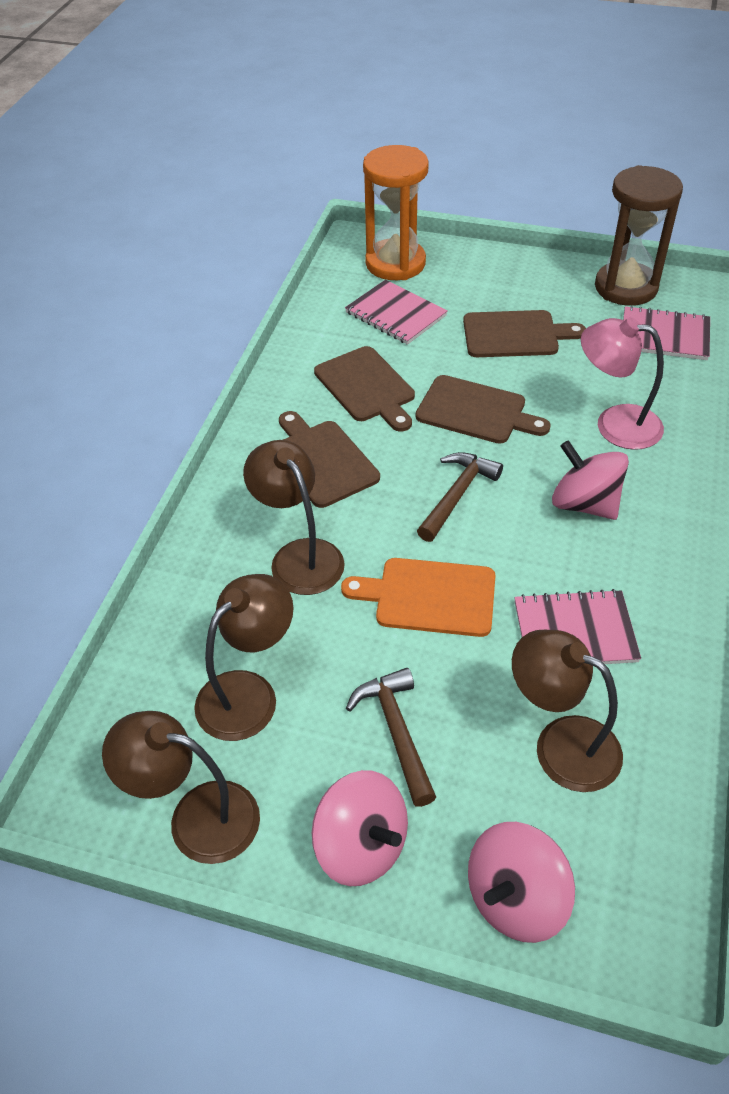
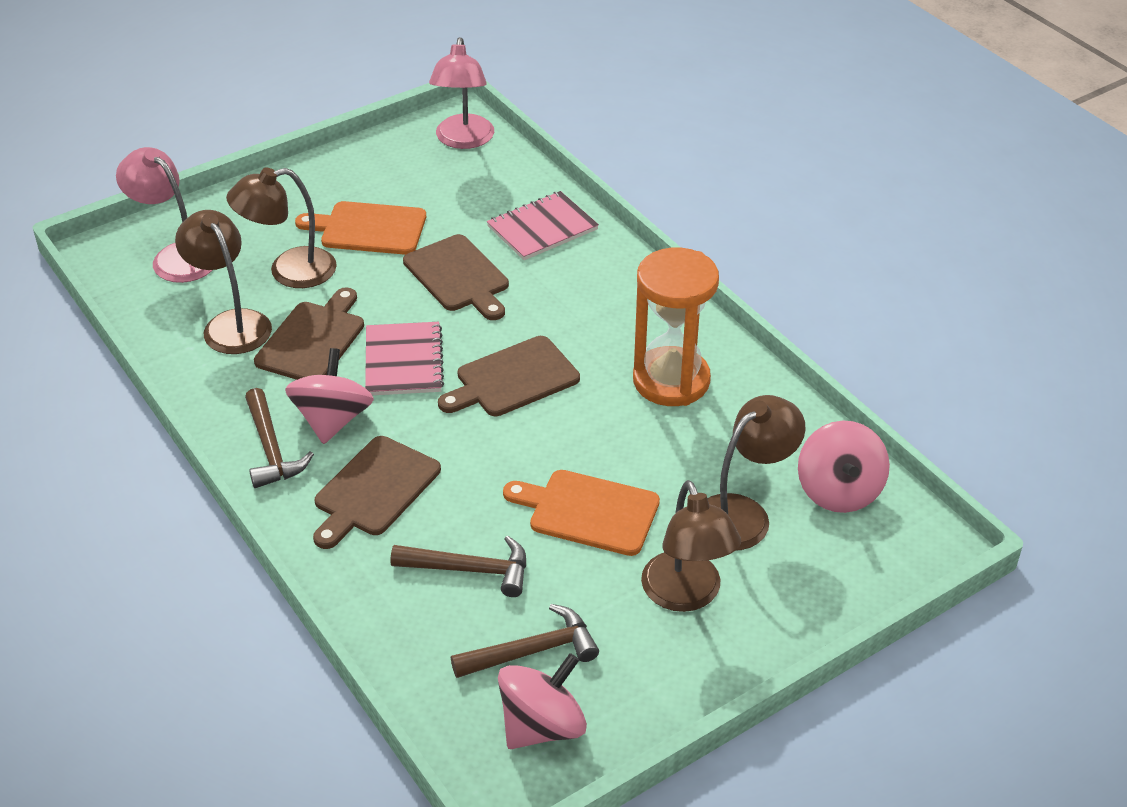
brown hammer: 2 -> 3
brown hourglass: 1 -> 0
orange cutting board: 1 -> 2
pink lamp: 1 -> 2
pink notebook: 3 -> 2

